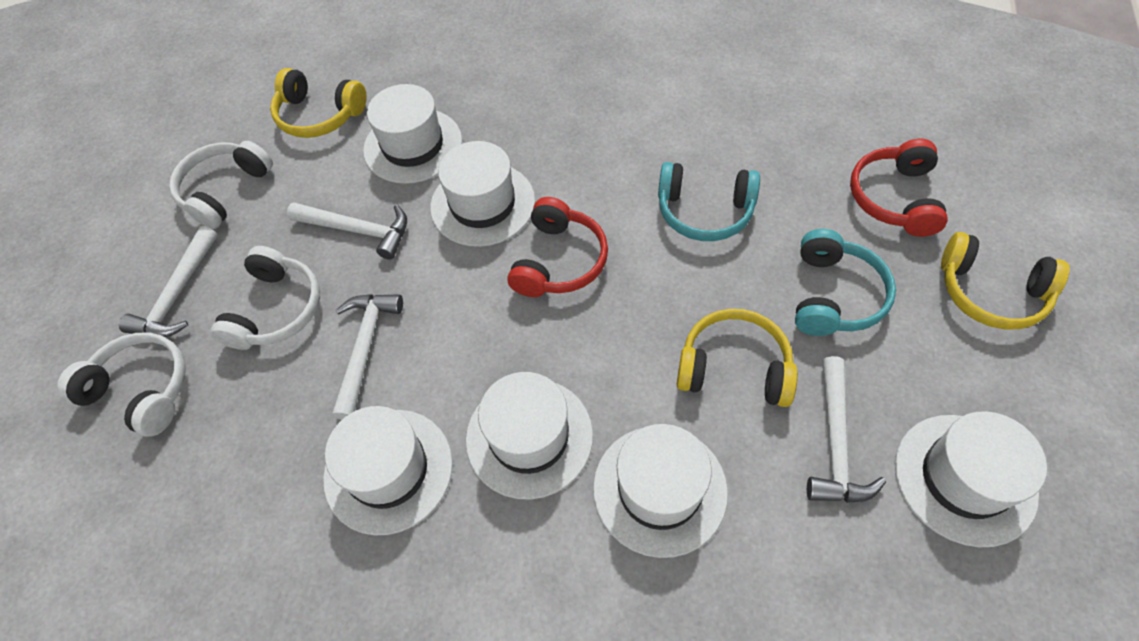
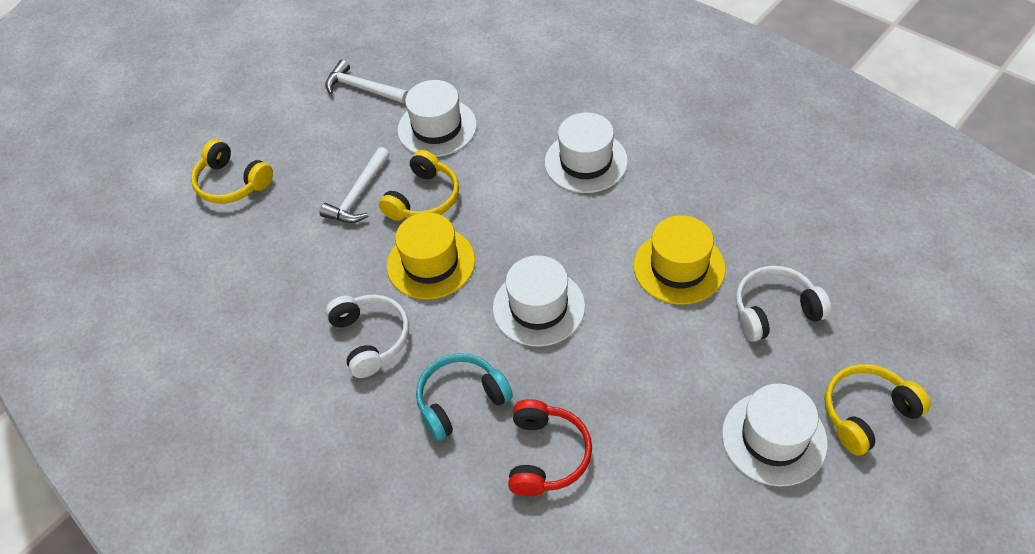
red headphones: 2 -> 1
turquoise headphones: 2 -> 1
white hammer: 4 -> 2
white hat: 6 -> 4
white headphones: 3 -> 2
yellow hat: 0 -> 2

